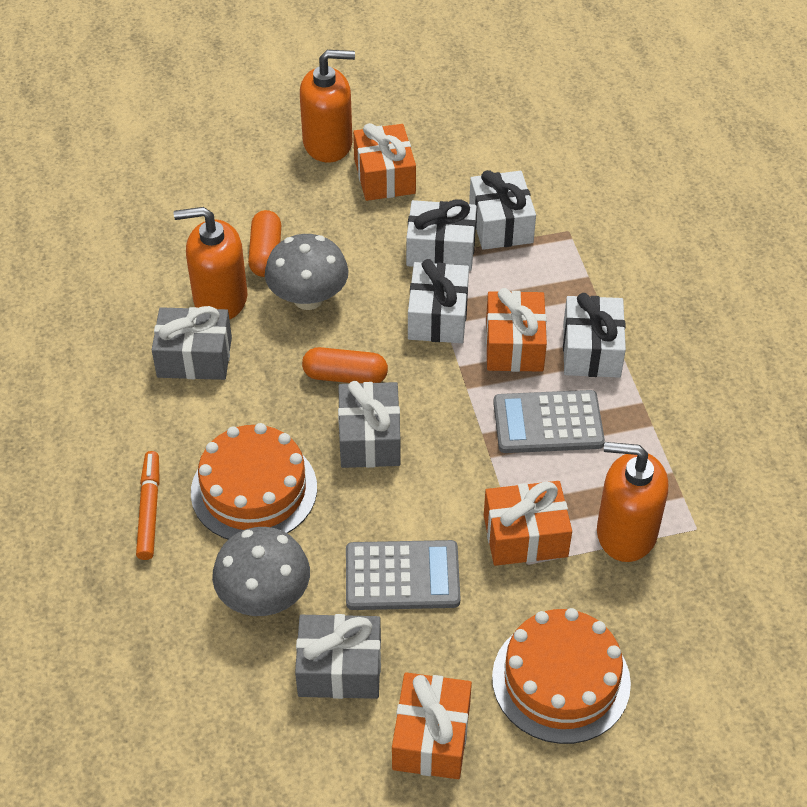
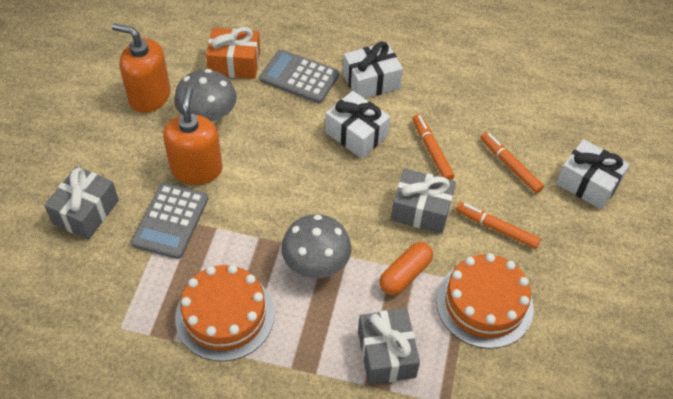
orange capsule: 2 -> 1
orange gift: 4 -> 1
orange marker: 1 -> 3
orange soap dispenser: 3 -> 2
white gift: 4 -> 3

